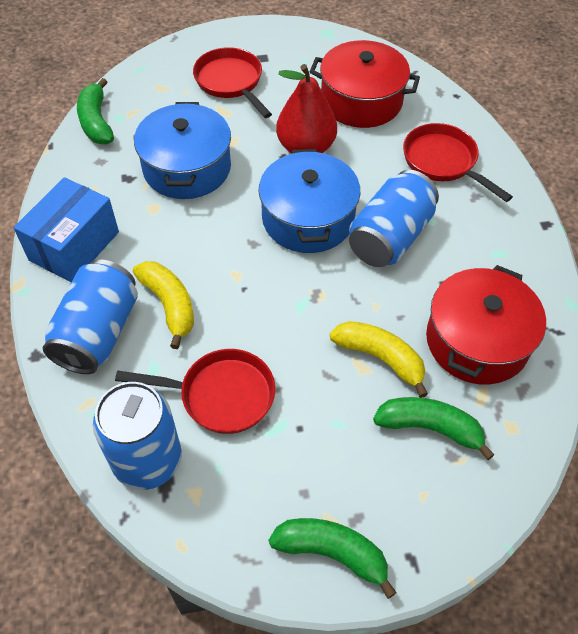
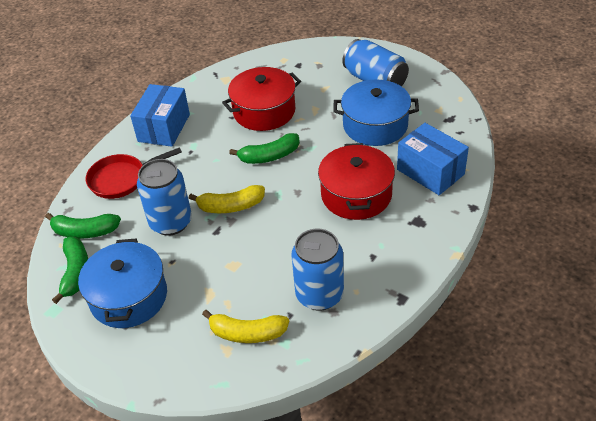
blue box: 1 -> 2
red pan: 3 -> 1
red pear: 1 -> 0

